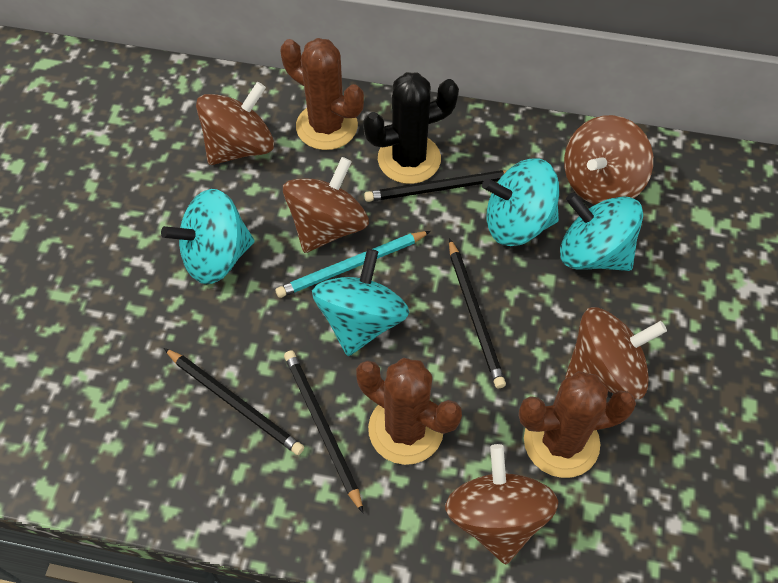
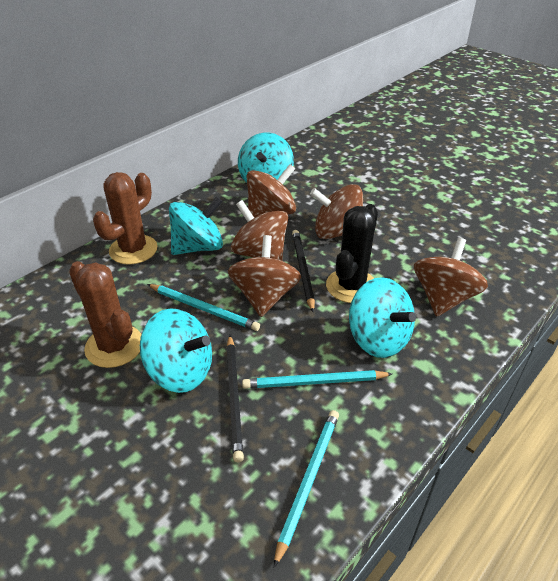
black pencil: 4 -> 2
brown cactus: 3 -> 2
turquoise pencil: 1 -> 3

